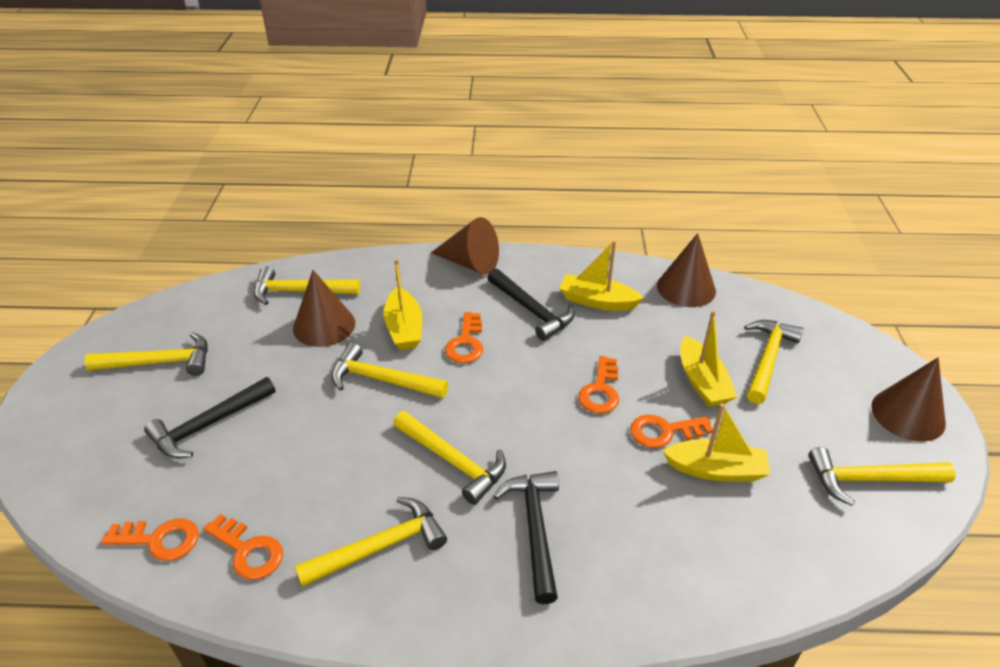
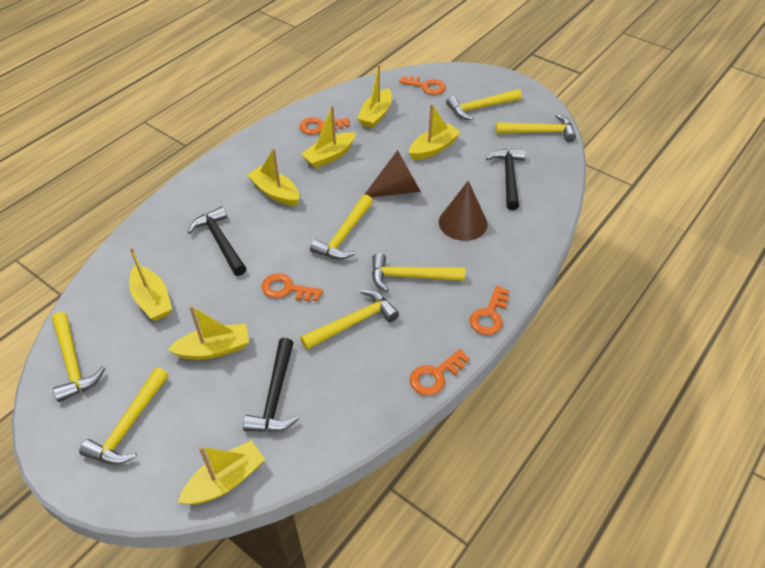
brown cone: 4 -> 2
yellow boat: 4 -> 7

